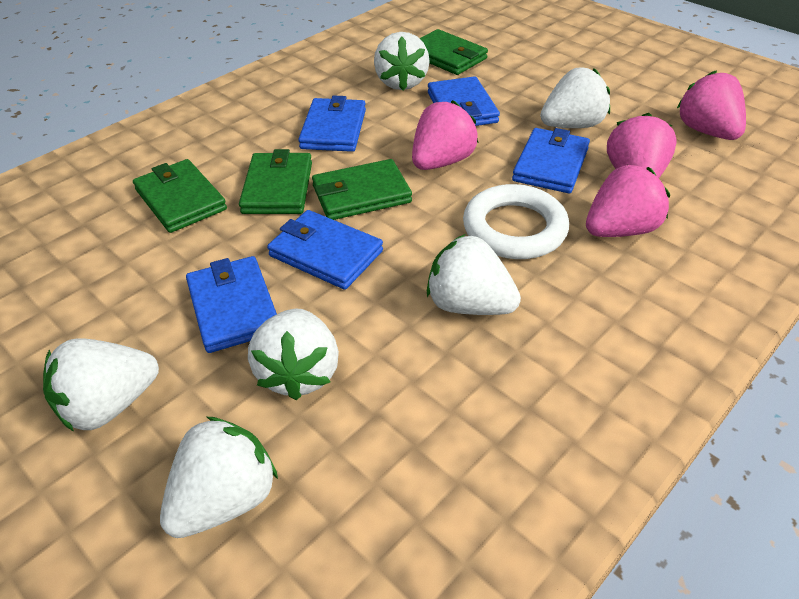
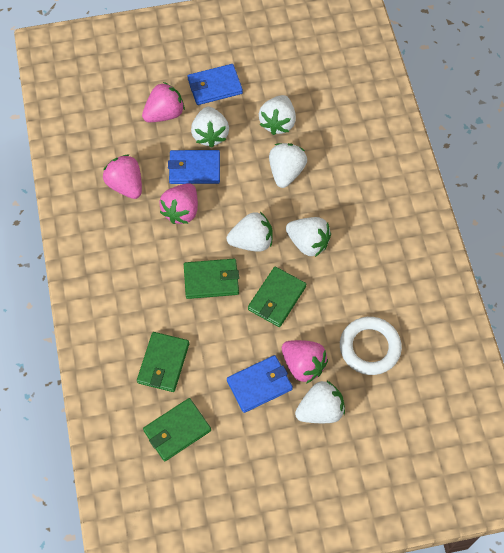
blue wallet: 5 -> 3

